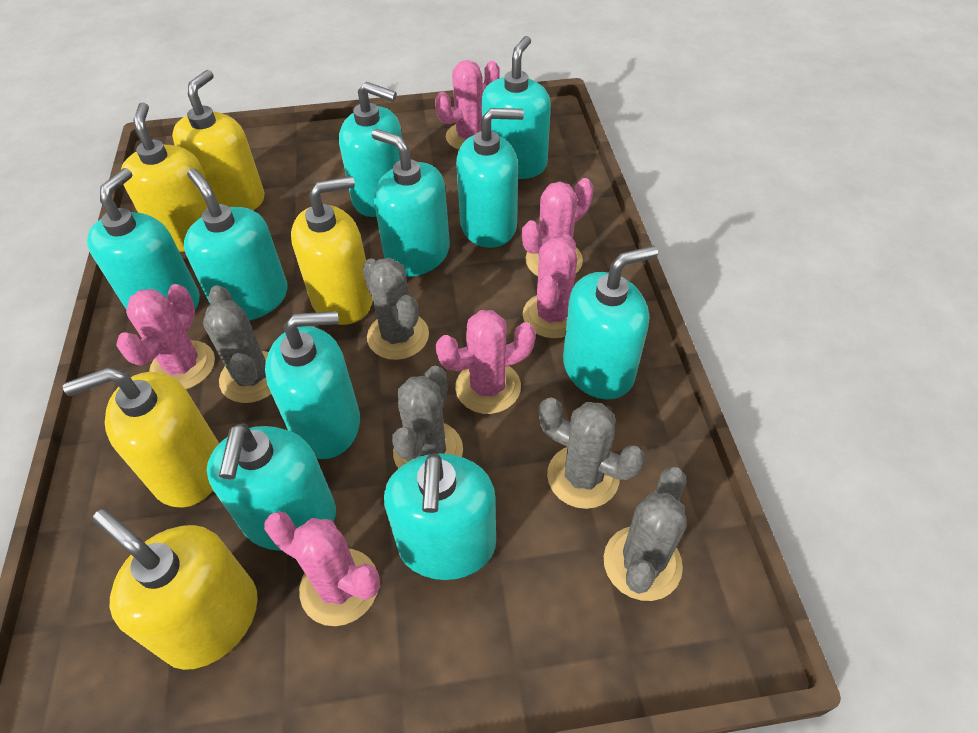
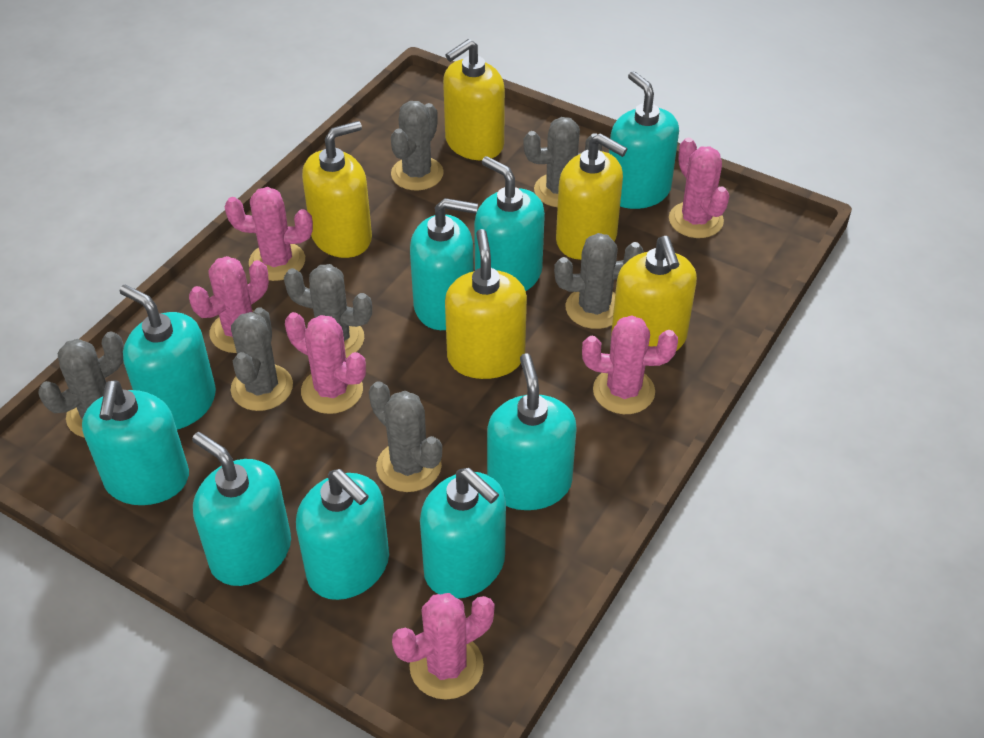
grey cactus: 5 -> 7
turquoise soap dispenser: 10 -> 9

